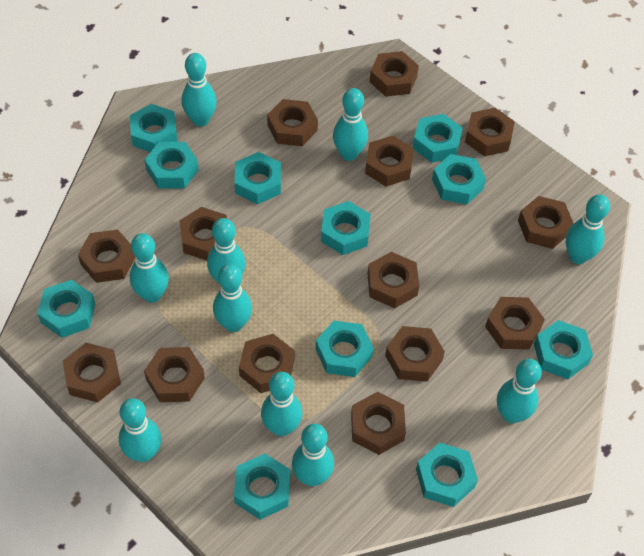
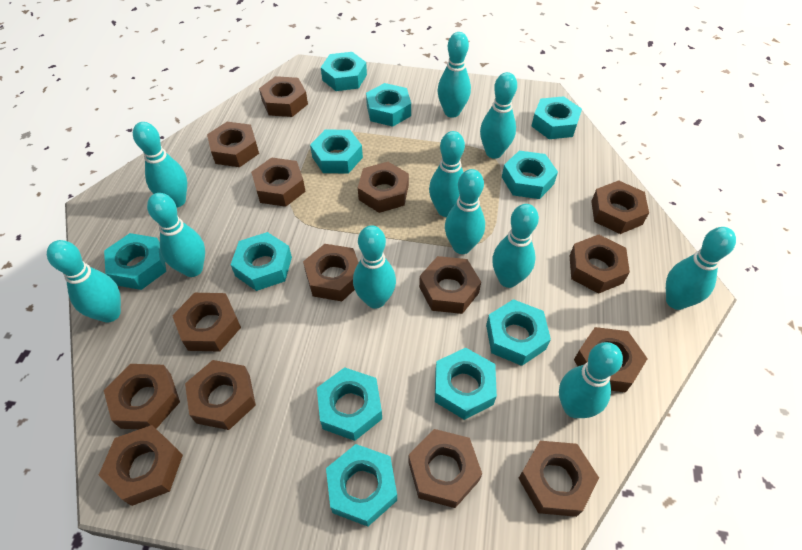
brown nut: 14 -> 15
turquoise bowling pin: 10 -> 11

